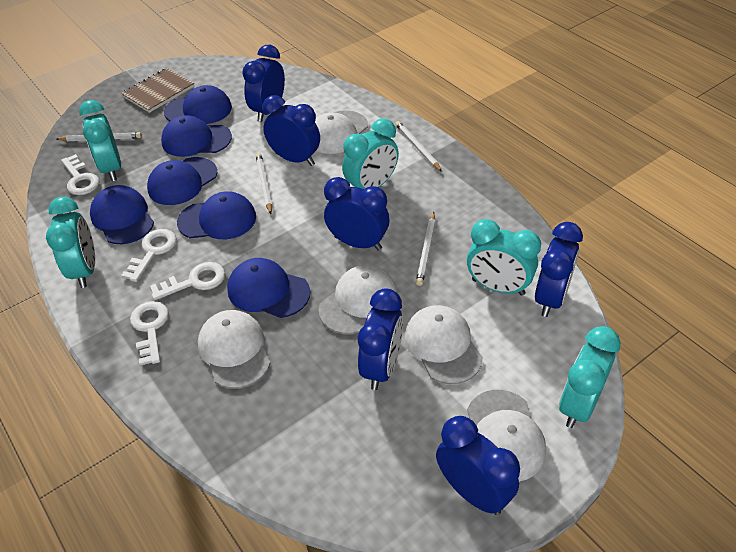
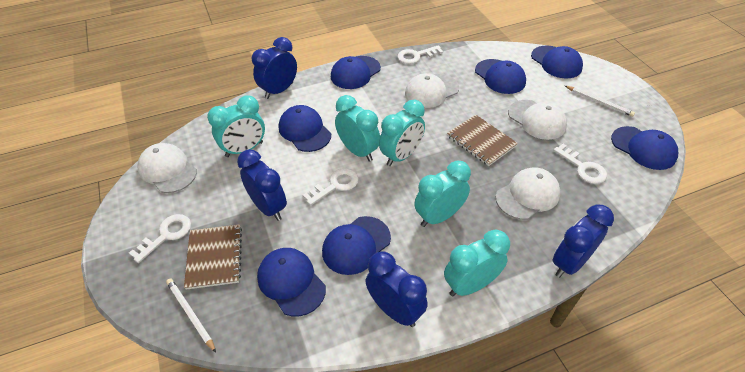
blue cap: 6 -> 7
blue clock: 6 -> 4
brown notebook: 1 -> 2
white cap: 5 -> 4
white pencil: 4 -> 2

